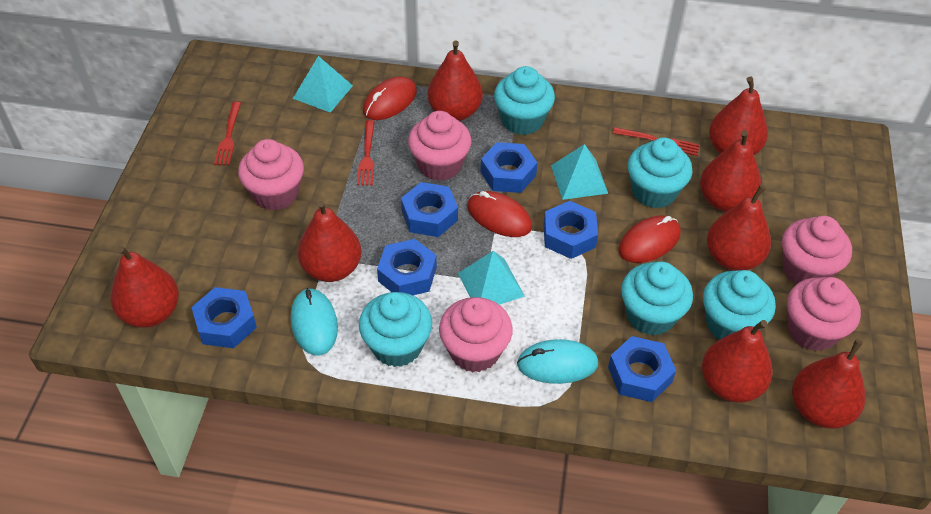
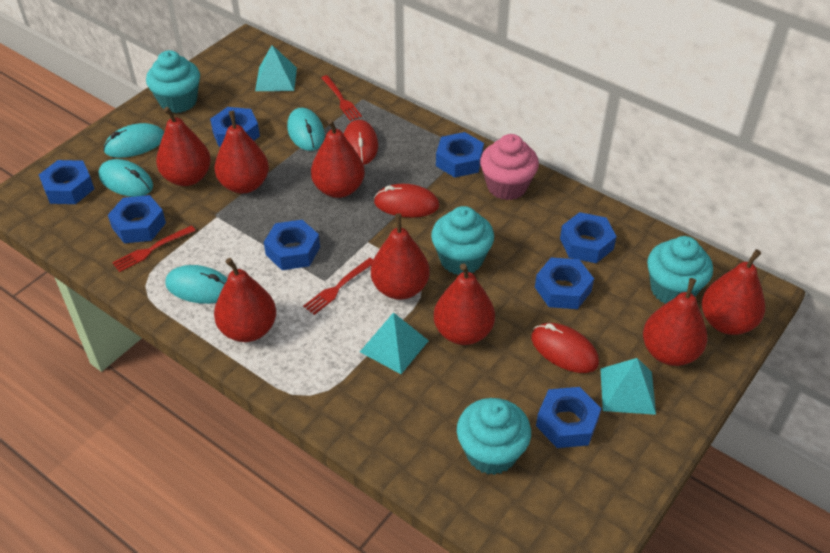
blue nut: 6 -> 8
pink cupcake: 5 -> 1
turquoise cupcake: 5 -> 4
turquoise mouse: 2 -> 4

